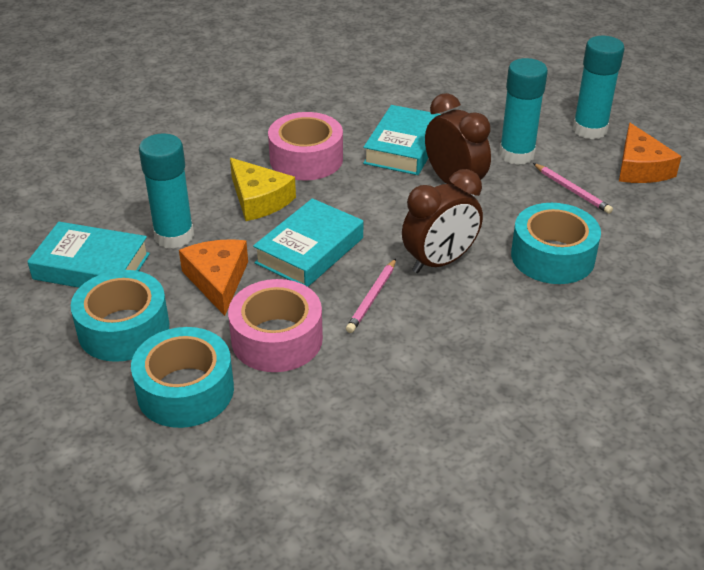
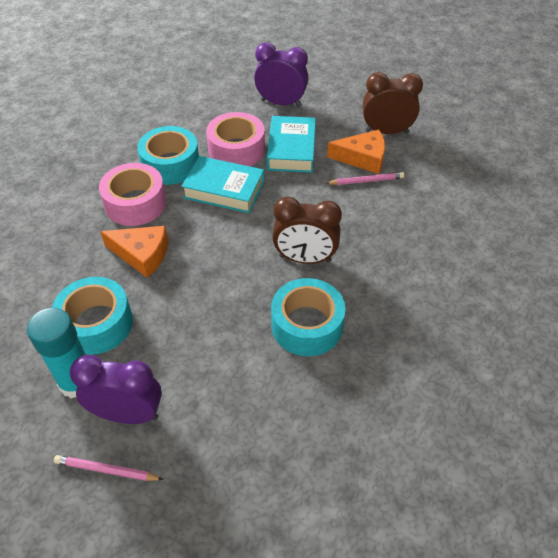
purple clock: 0 -> 2
turquoise book: 3 -> 2
turquoise glue stick: 3 -> 1
yellow cheese: 1 -> 0

